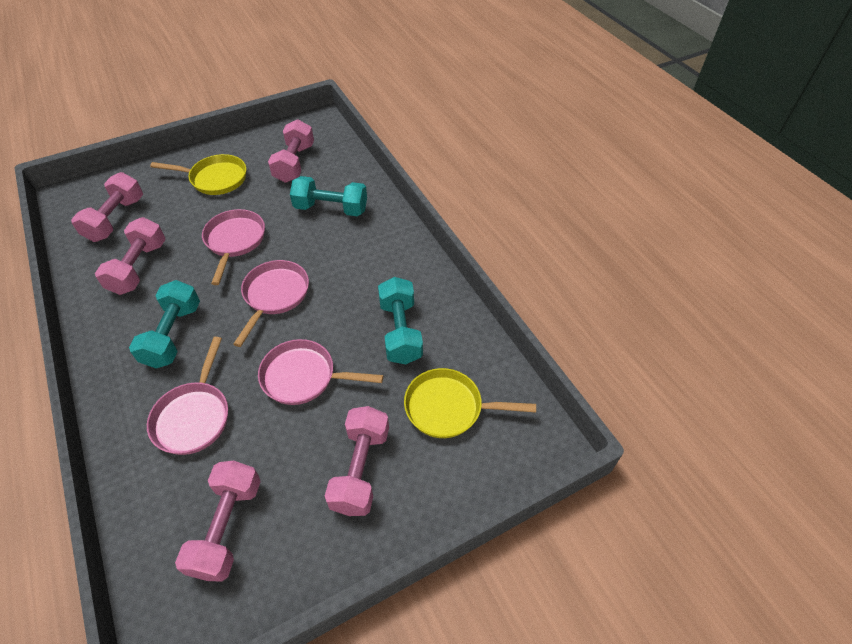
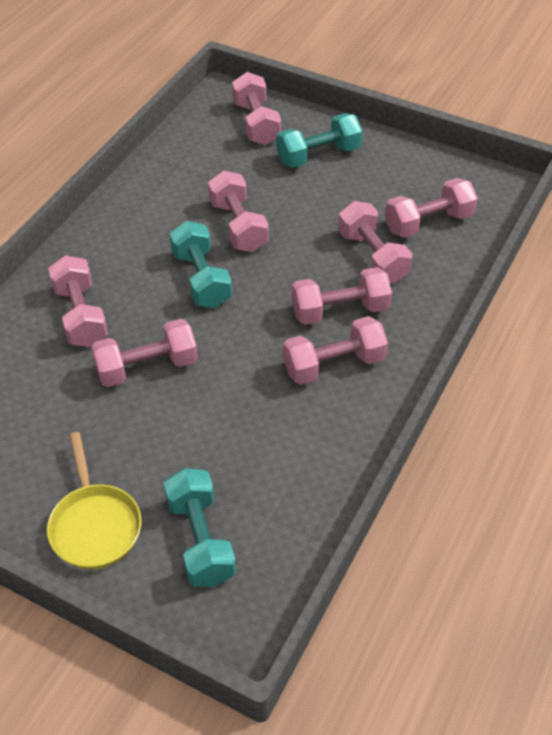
pink dumbbell: 5 -> 8
pink pan: 4 -> 0
yellow pan: 2 -> 1

